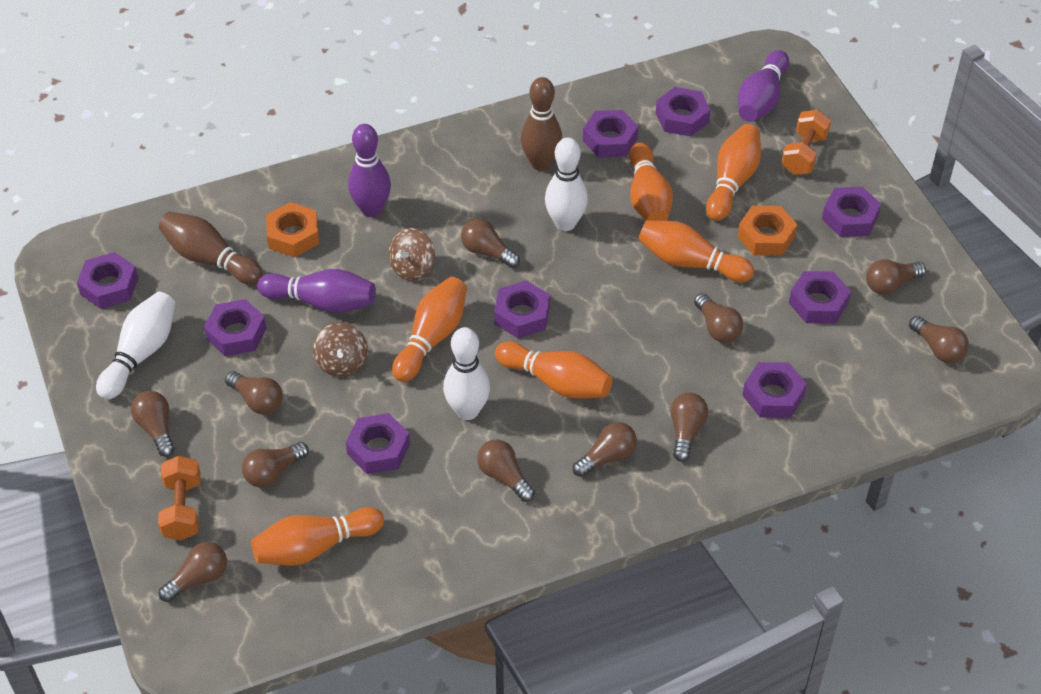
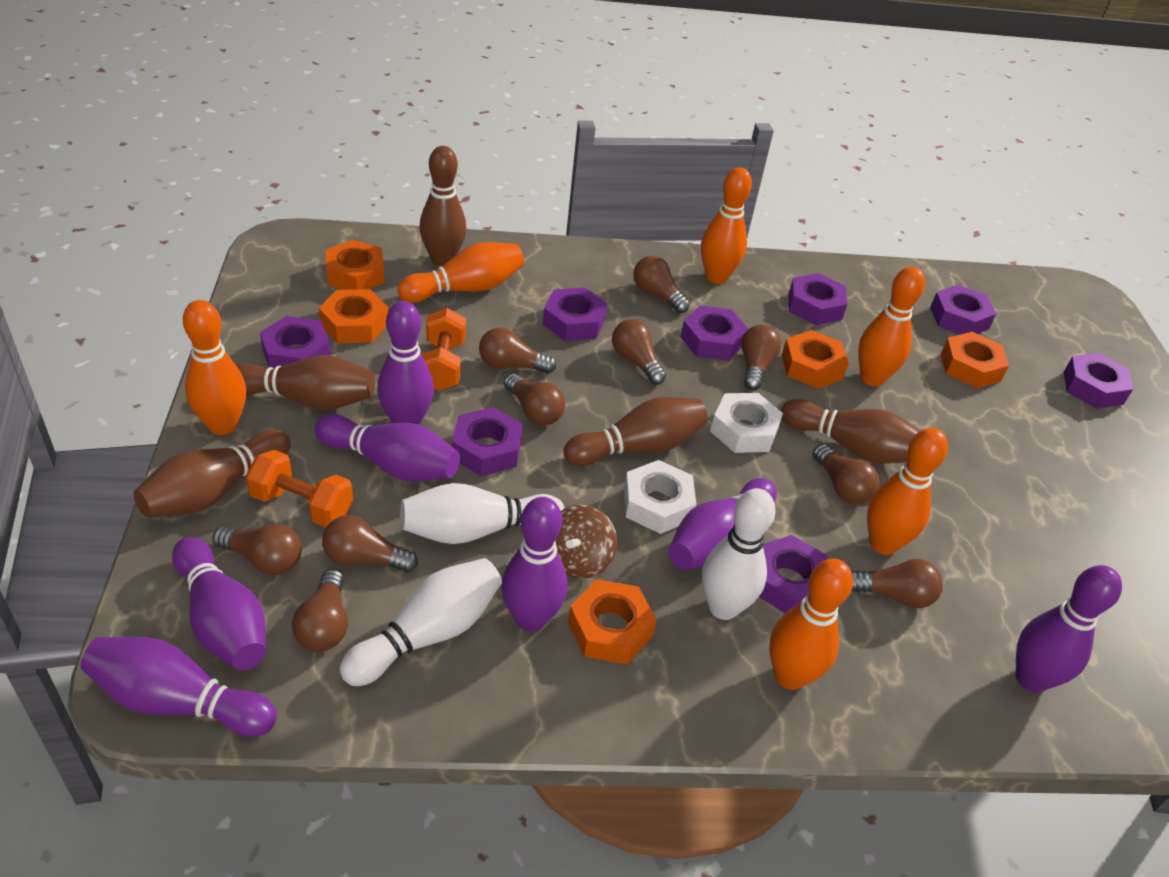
brown bowling pin: 2 -> 5
brown light bulb: 11 -> 10
brown spinning top: 2 -> 1
orange nut: 2 -> 5
purple bowling pin: 3 -> 7
purple nut: 9 -> 8
white nut: 0 -> 2

